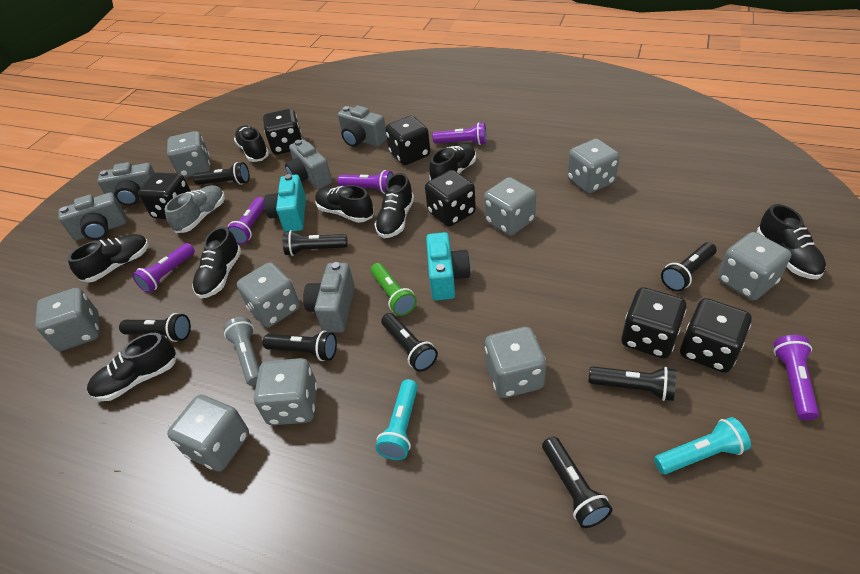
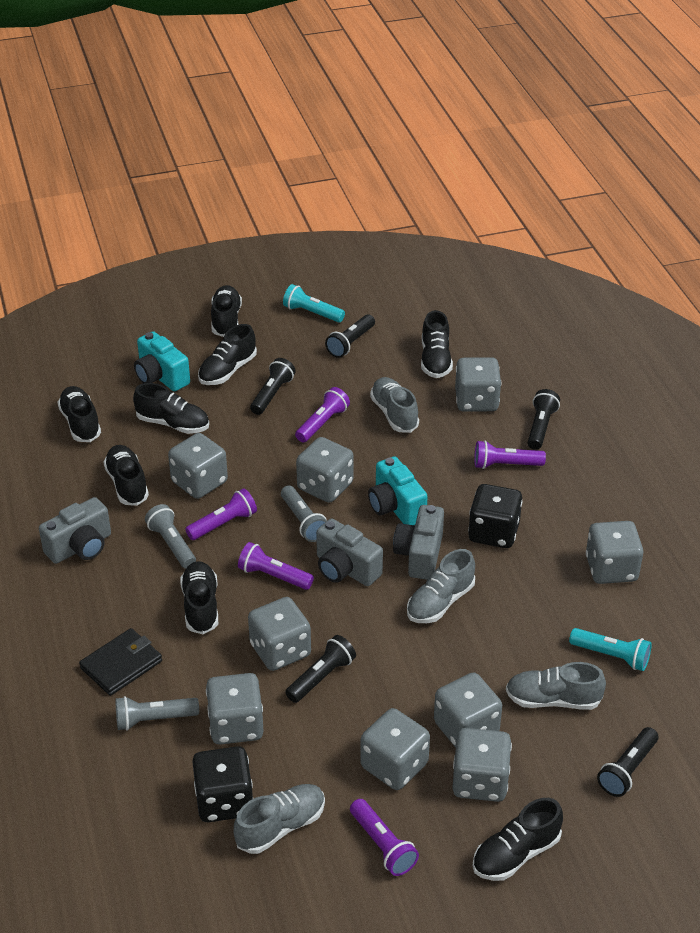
black dice: 6 -> 2
black flashlight: 8 -> 5
black wallet: 0 -> 1
green flashlight: 1 -> 0
grey camera: 5 -> 3
grey flashlight: 1 -> 3
grey shoe: 1 -> 4

